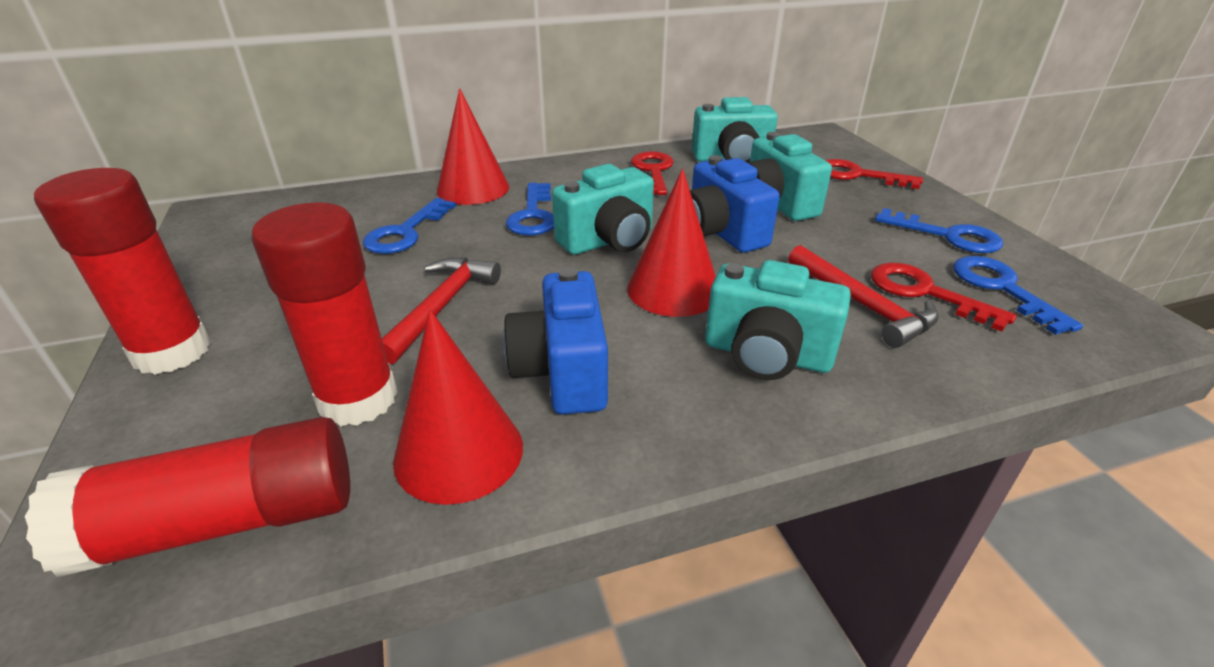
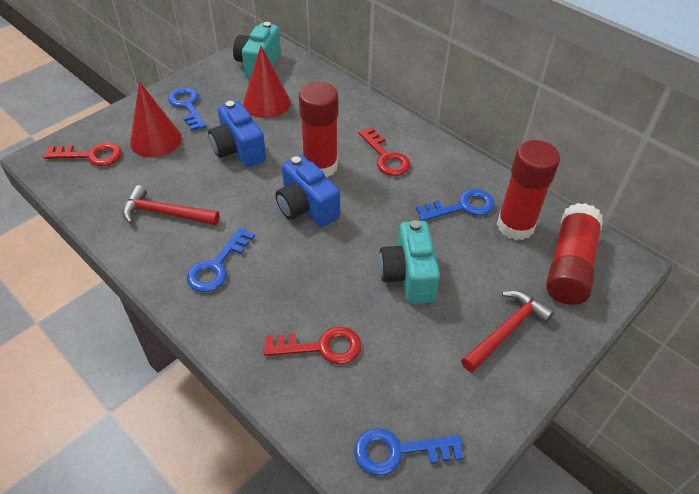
red cone: 3 -> 2
turquoise camera: 4 -> 2

